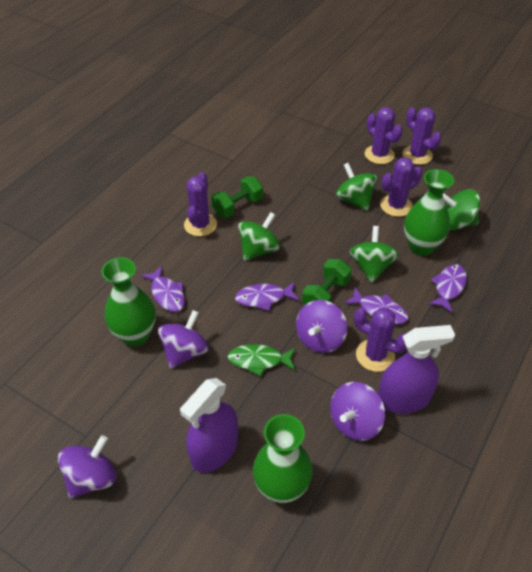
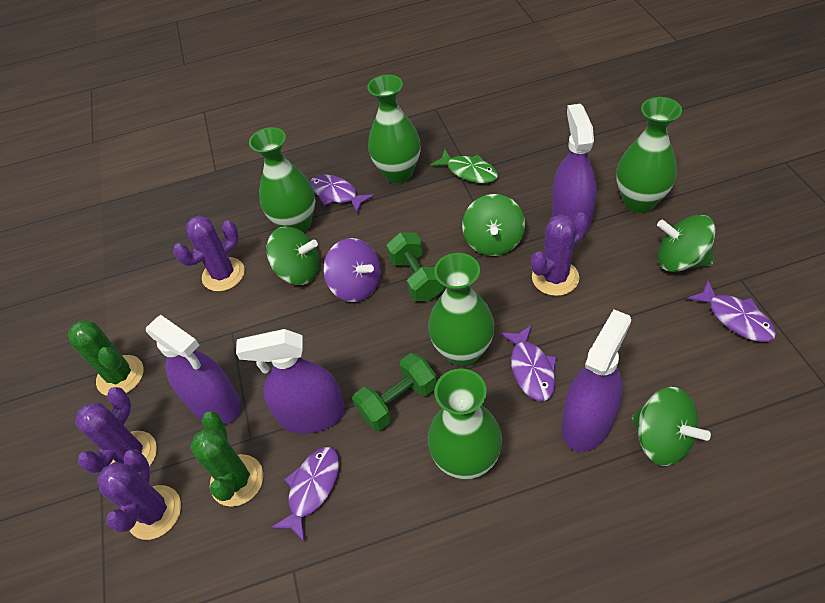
green cactus: 0 -> 2
green vase: 3 -> 5
purple cactus: 5 -> 4
purple spinning top: 4 -> 1
purple spray bottle: 2 -> 4

